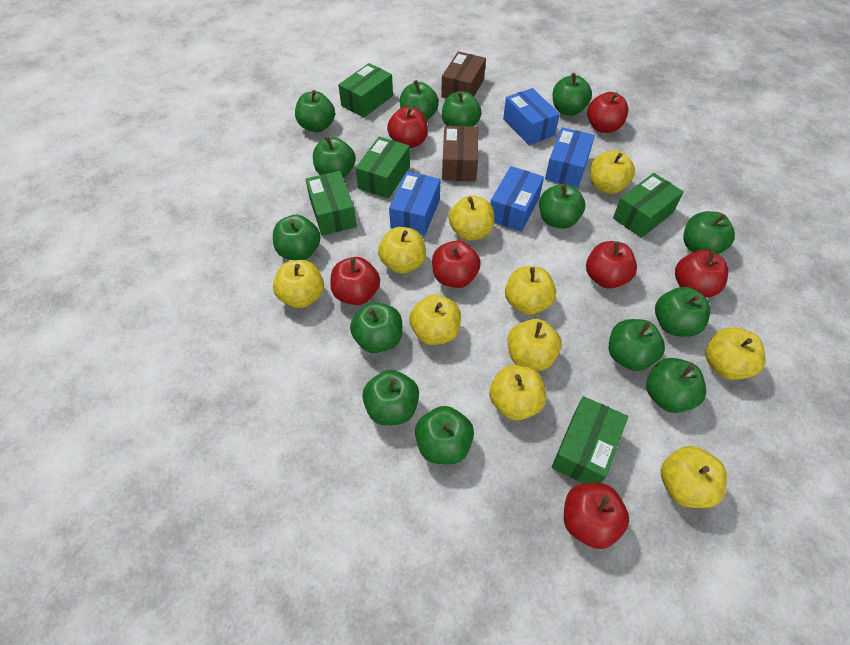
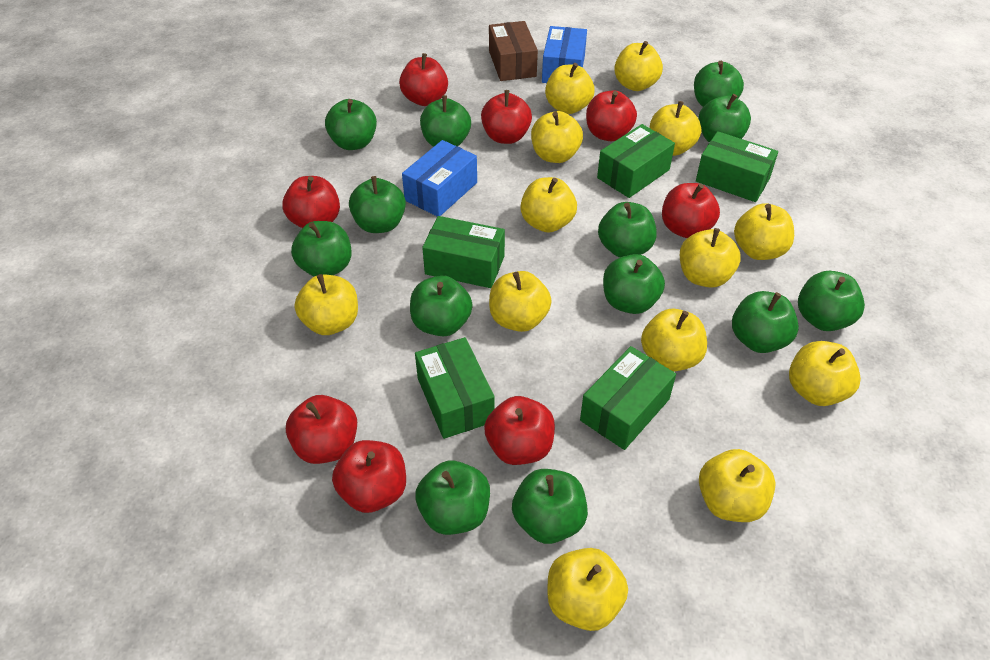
blue box: 4 -> 2
brown box: 2 -> 1
green apple: 14 -> 13
red apple: 7 -> 8
yellow apple: 10 -> 13

